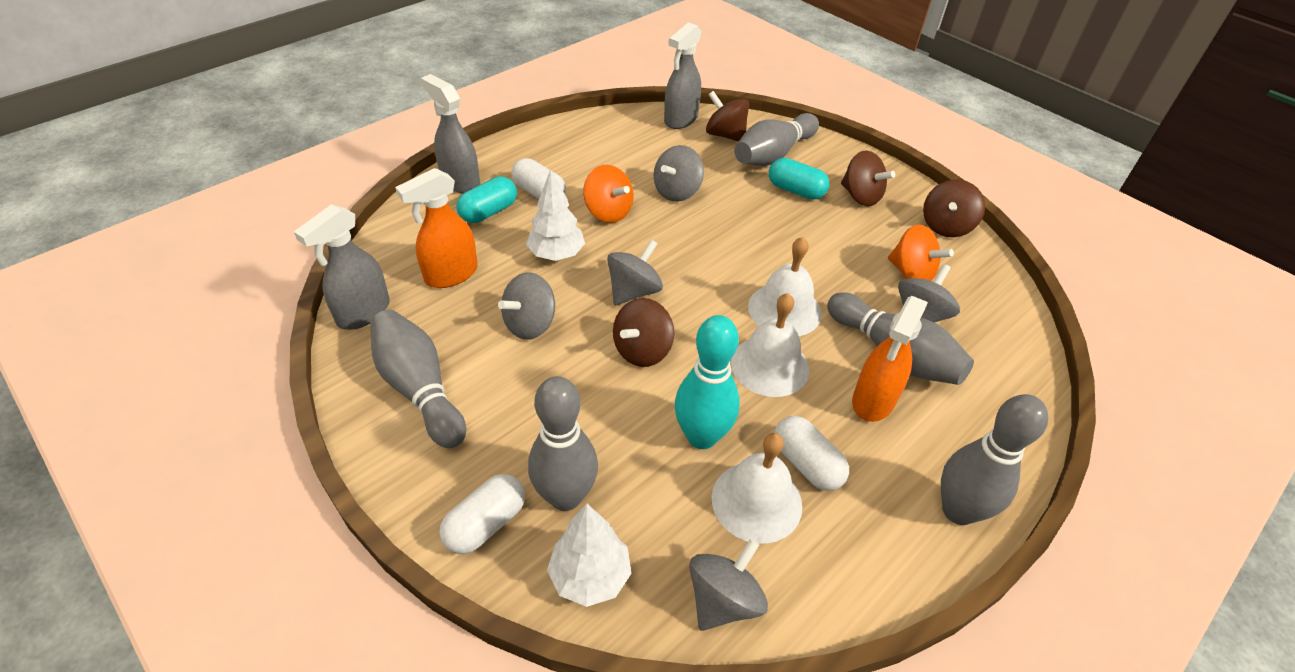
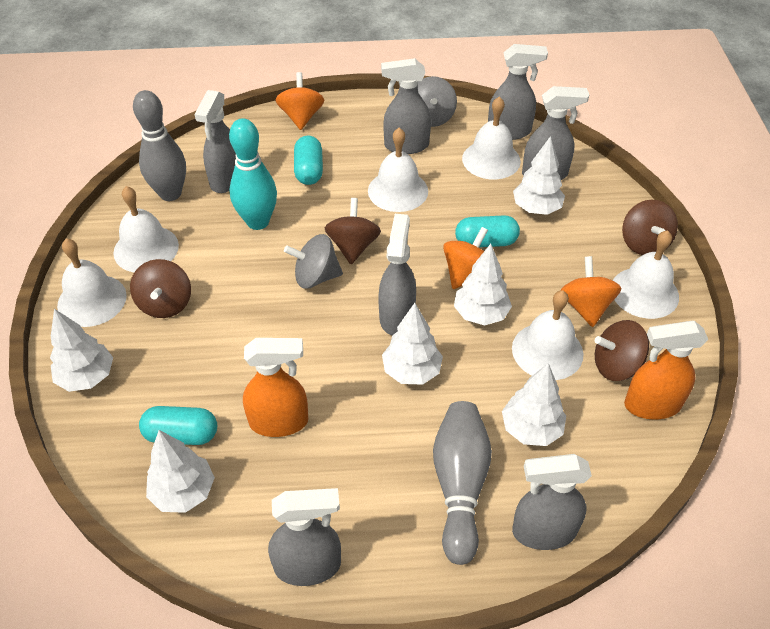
grey bowling pin: 5 -> 2
grey spinning top: 5 -> 2
grey spray bottle: 3 -> 7
orange spinning top: 2 -> 3
turquoise capsule: 2 -> 3
white bell: 3 -> 6
white capsule: 3 -> 0
white tree: 2 -> 6

